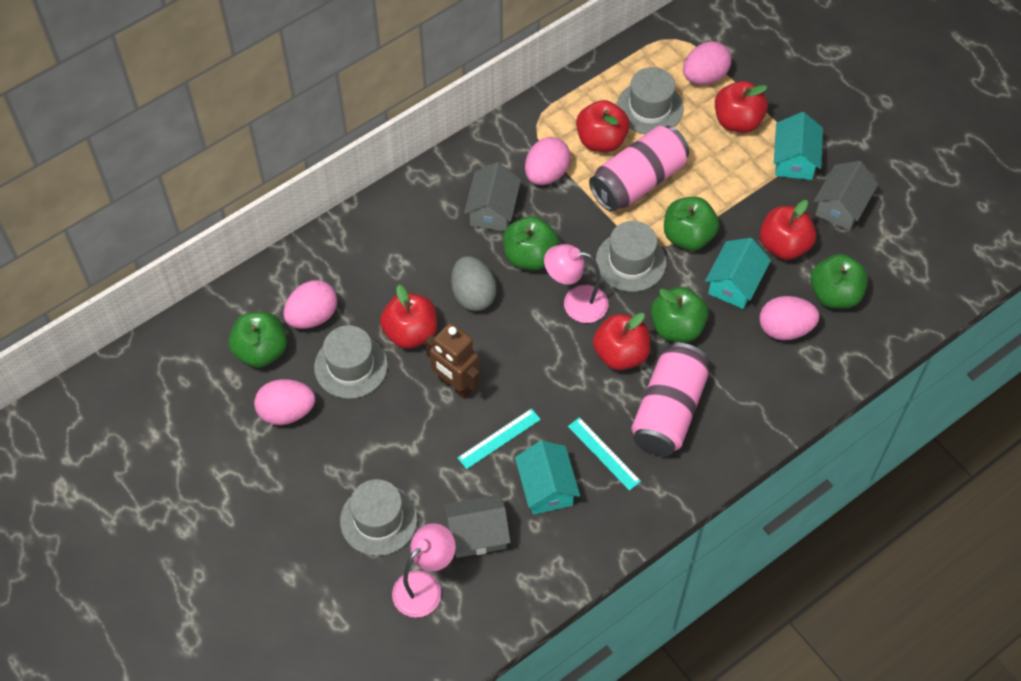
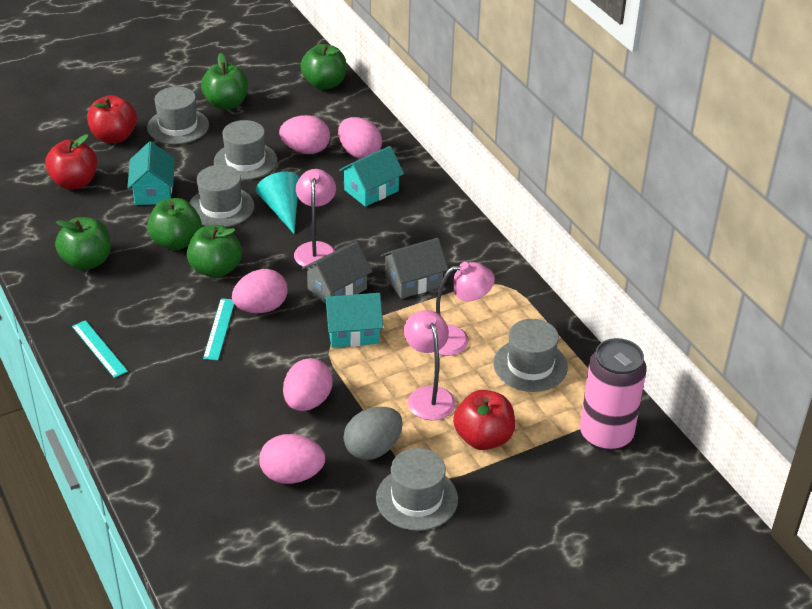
brown robot: 1 -> 0
grey hat: 4 -> 5
grey house: 3 -> 2
pink can: 2 -> 1
pink lamp: 2 -> 3
red apple: 5 -> 3
turquoise cone: 0 -> 1

